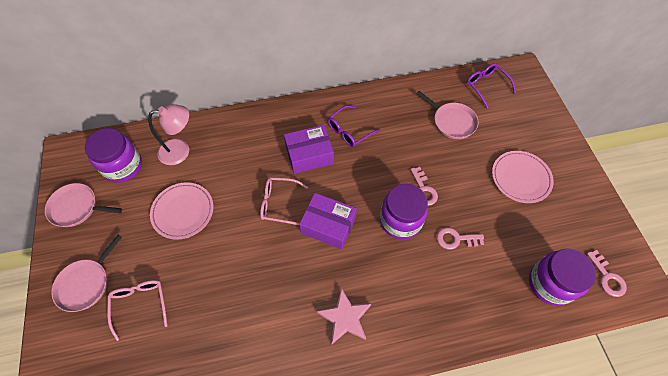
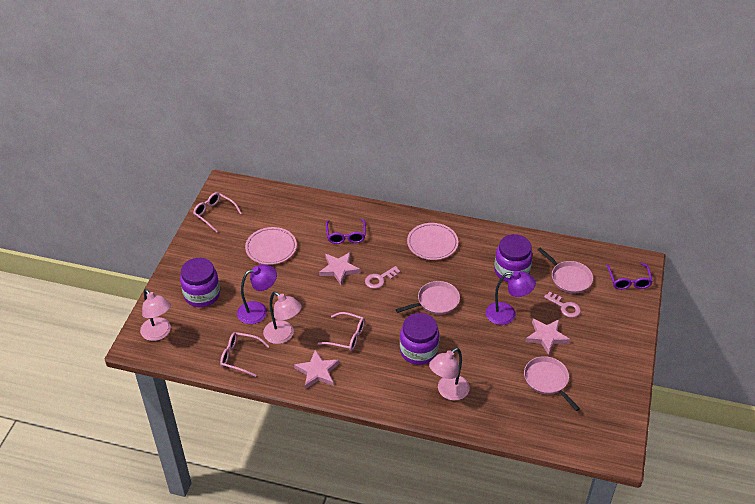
pink glasses: 2 -> 3
pink key: 3 -> 2
pink lamp: 1 -> 3
pink star: 1 -> 3
purple box: 2 -> 0
purple lamp: 0 -> 2

